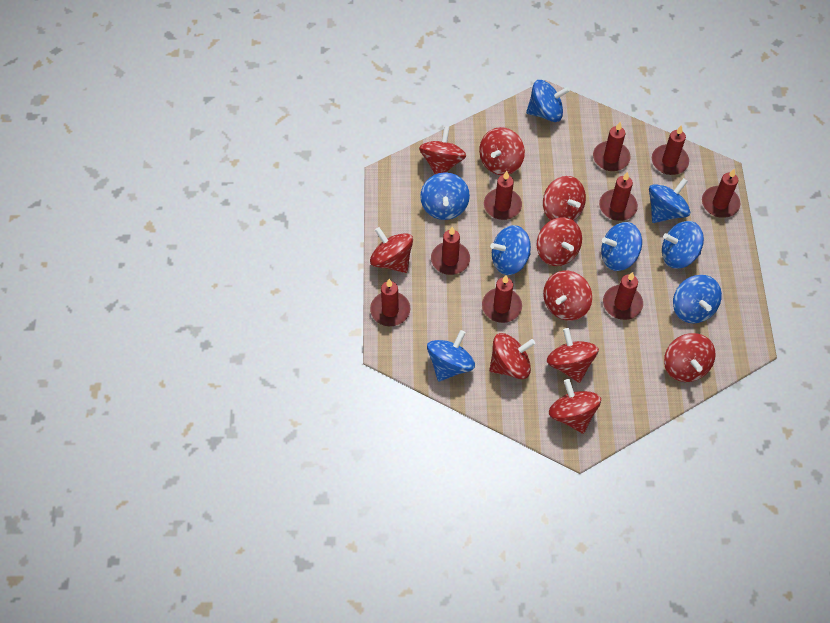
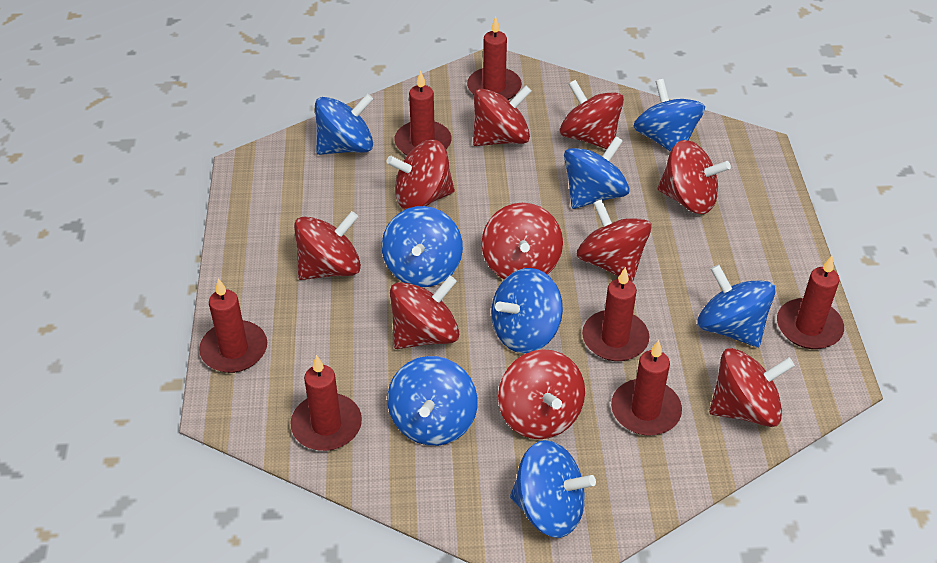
red candle: 9 -> 7

